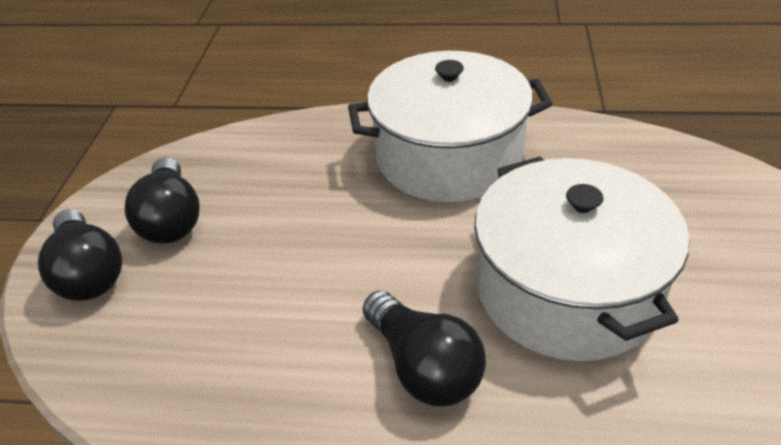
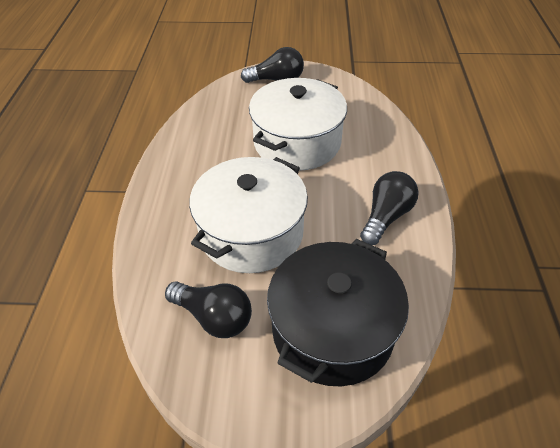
black pot: 0 -> 1

